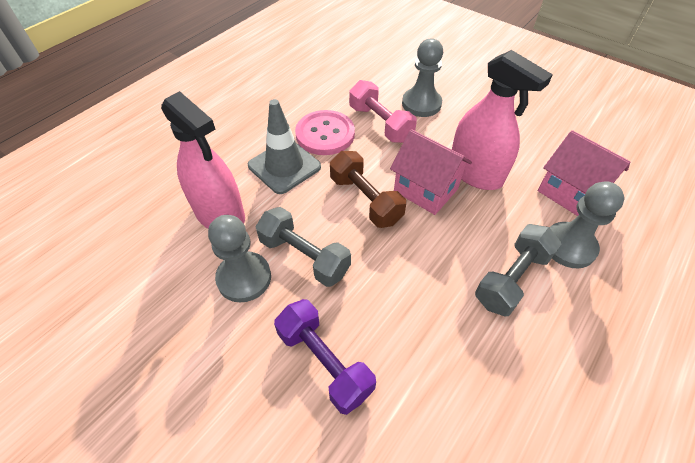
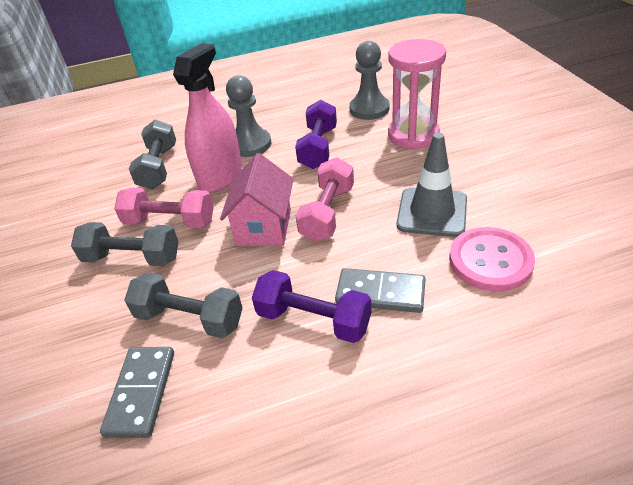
brown dumbbell: 1 -> 0
grey domino: 0 -> 2
grey dumbbell: 2 -> 3
grey pawn: 3 -> 2
pink dumbbell: 1 -> 2
pink hourglass: 0 -> 1
pink house: 2 -> 1
pink spray bottle: 2 -> 1
purple dumbbell: 1 -> 2

